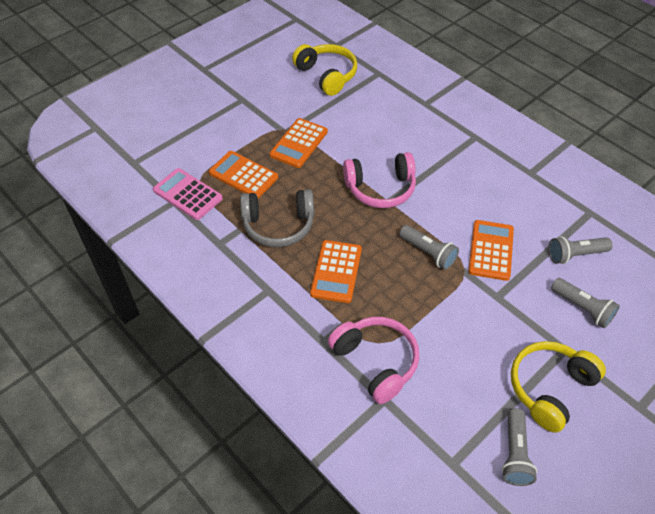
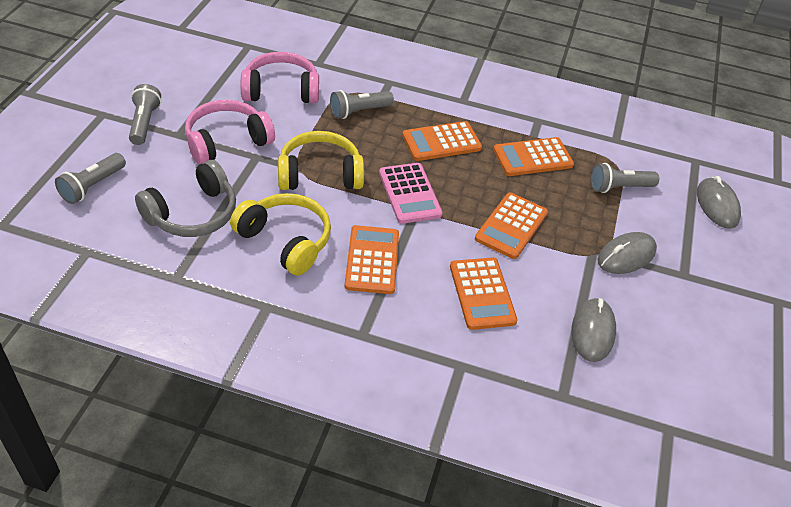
grey mouse: 0 -> 3
orange calculator: 4 -> 5

